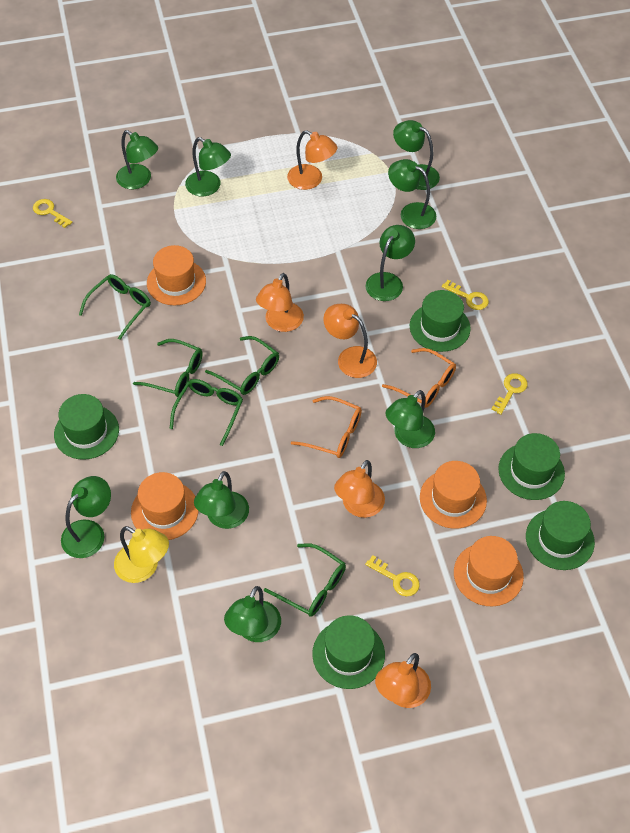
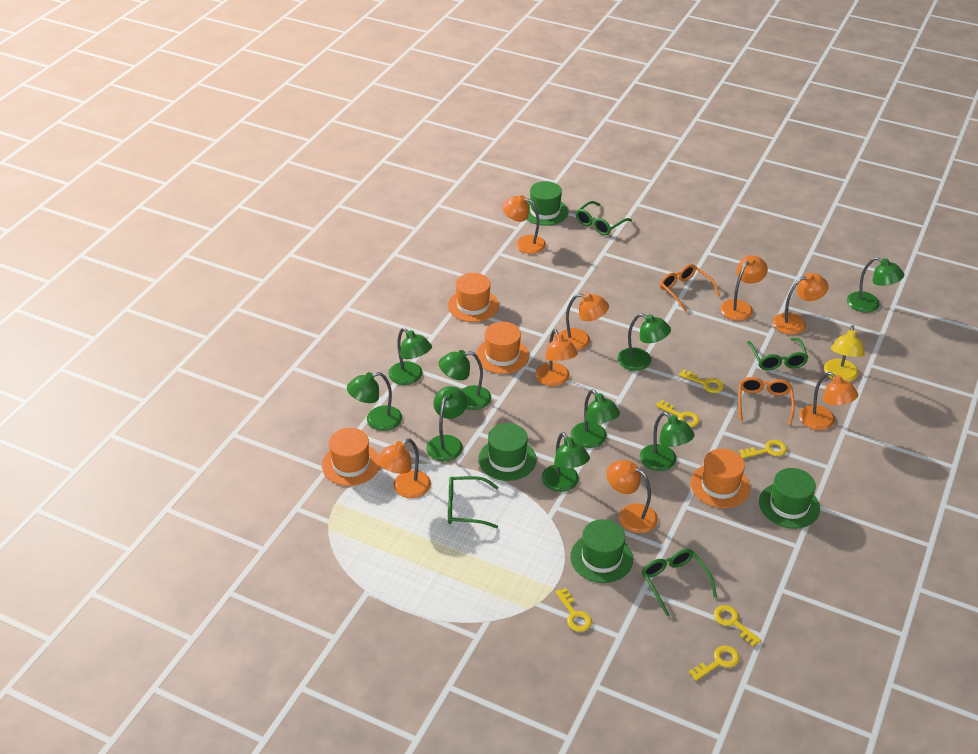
green glasses: 5 -> 4
green hat: 5 -> 4
orange lamp: 5 -> 8
yellow key: 4 -> 6

